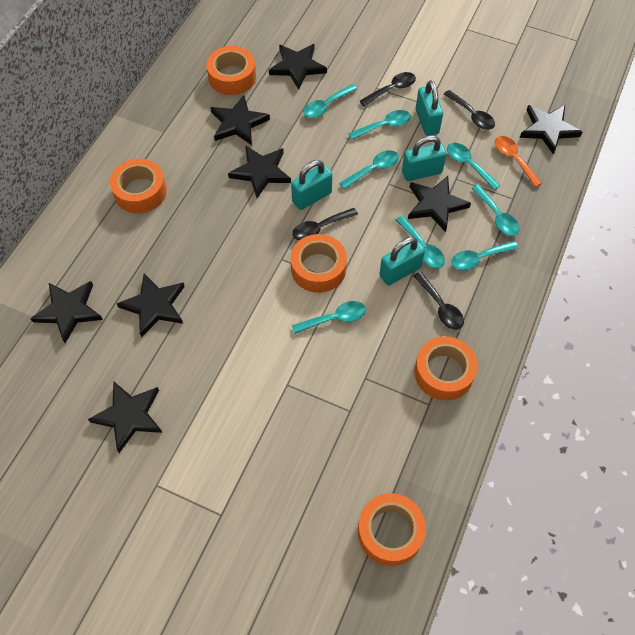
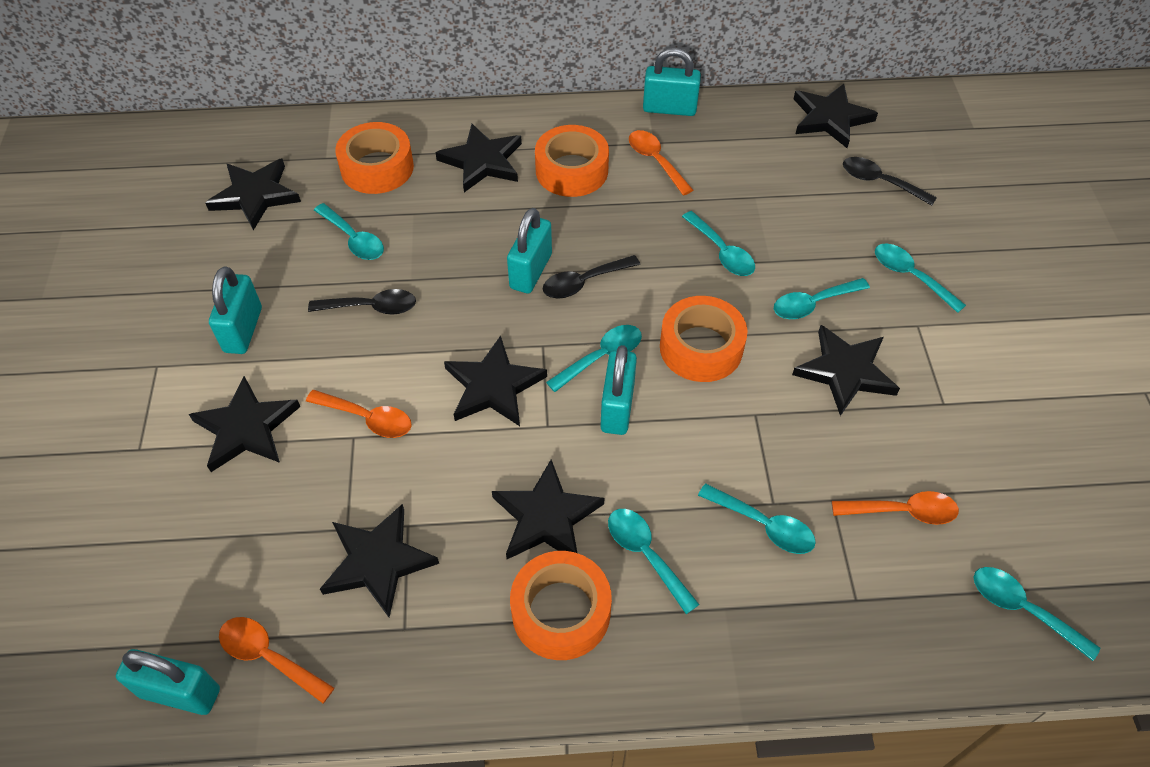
black spoon: 4 -> 3
orange spoon: 1 -> 4
orange tape: 5 -> 4
turquoise padlock: 4 -> 5

